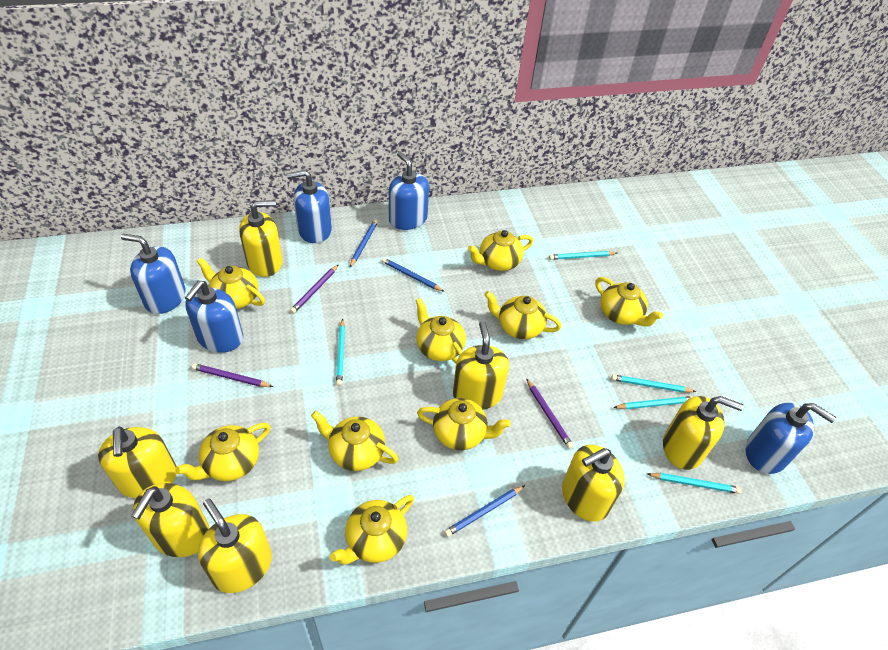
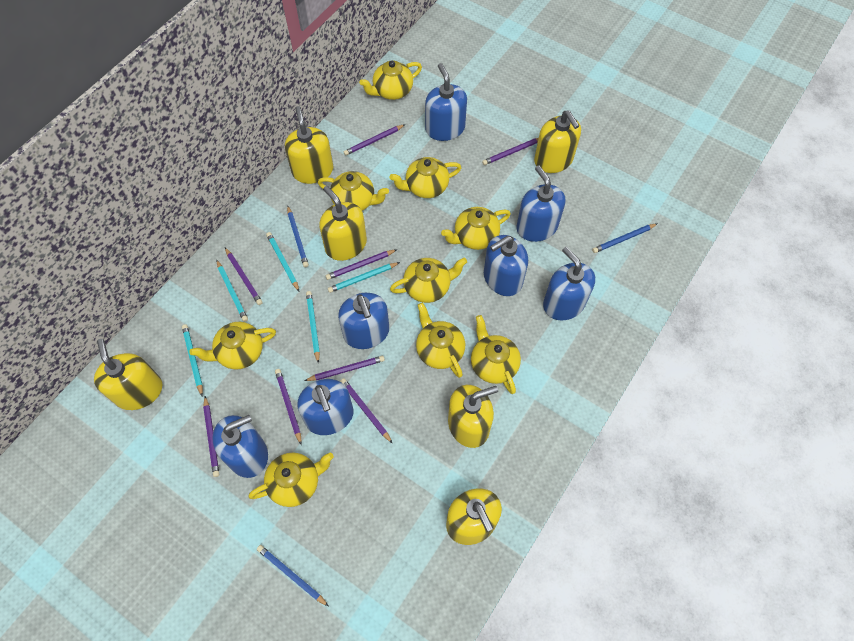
blue soap dispenser: 5 -> 7
purple pencil: 3 -> 8
yellow soap dispenser: 7 -> 6

